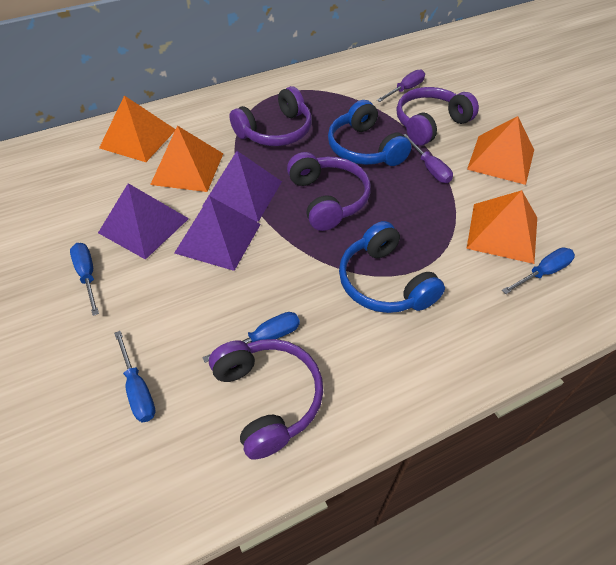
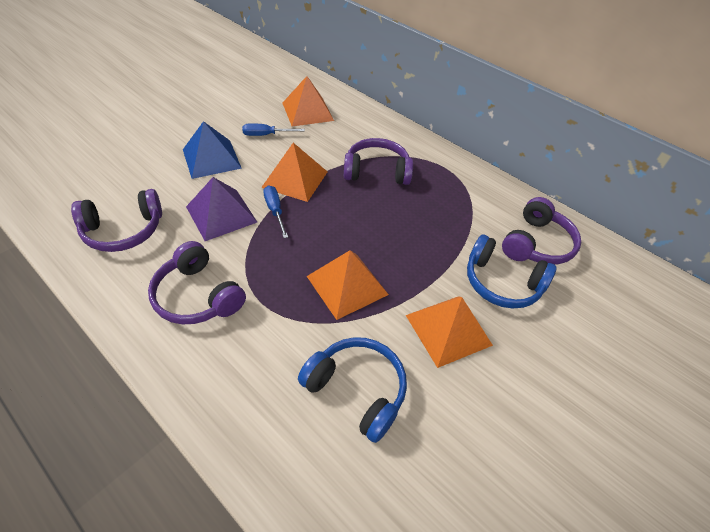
blue pyramid: 0 -> 1
blue screwdriver: 4 -> 2
purple pyramid: 3 -> 1
purple screwdriver: 2 -> 0

